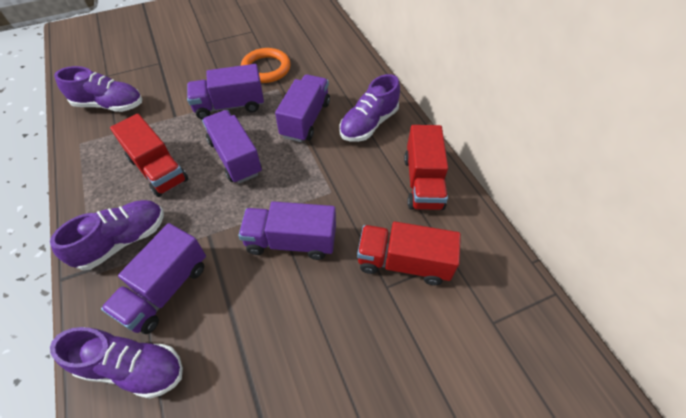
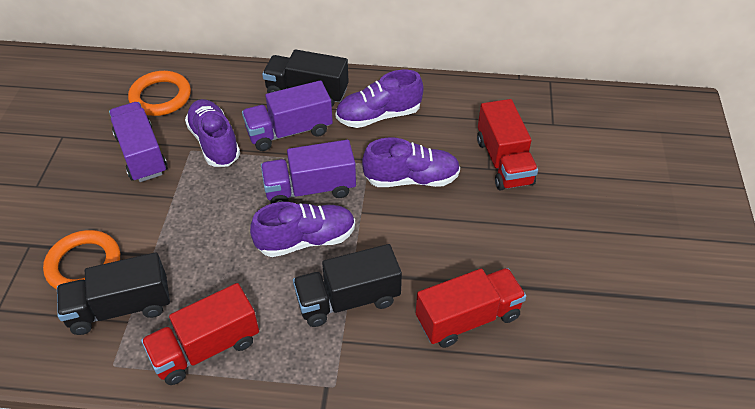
black truck: 0 -> 3
orange ring: 1 -> 2
purple truck: 5 -> 3

